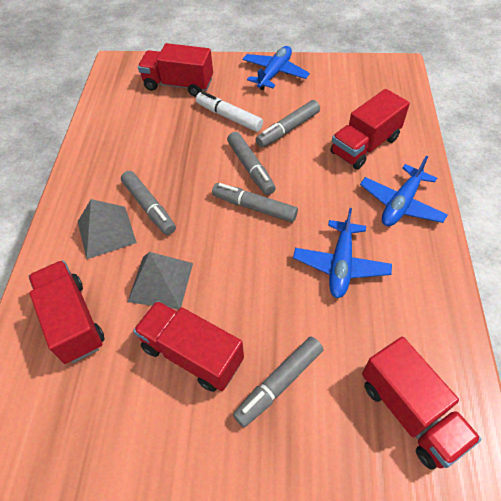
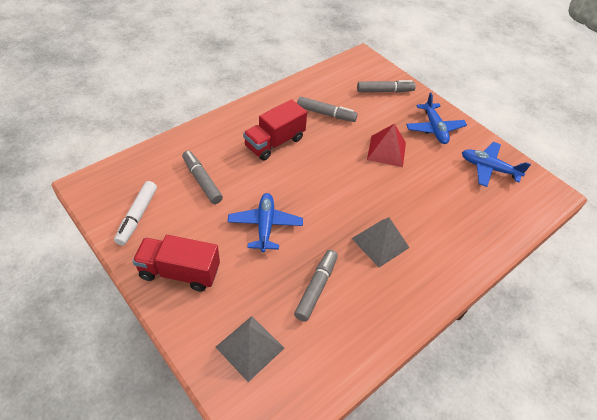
grey marker: 5 -> 4
red pyramid: 0 -> 1
red truck: 5 -> 2

